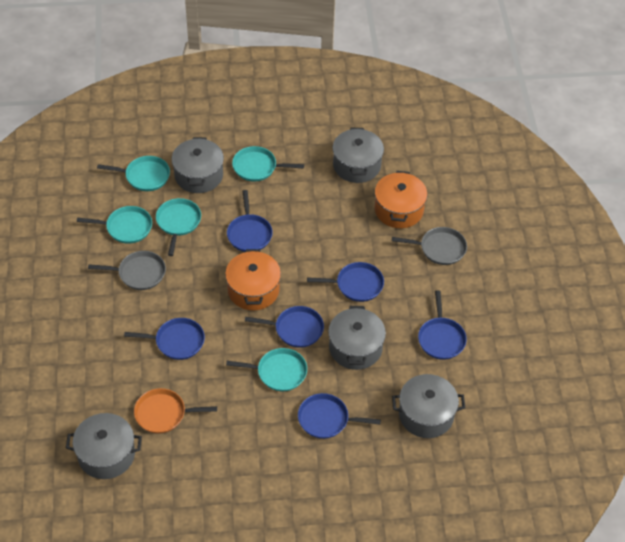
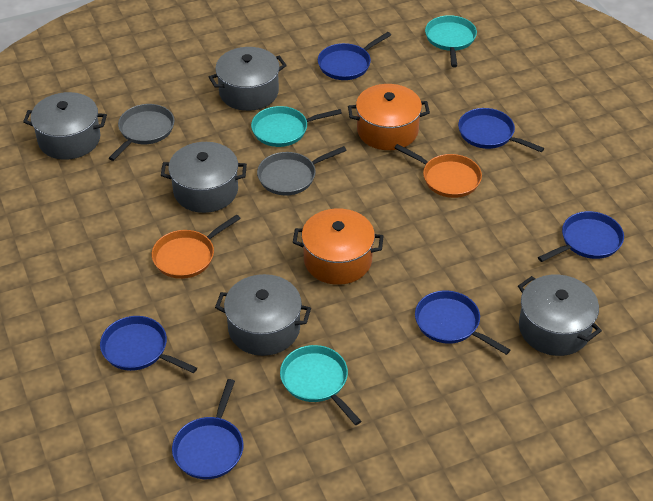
orange pan: 1 -> 2
turquoise pan: 5 -> 3

